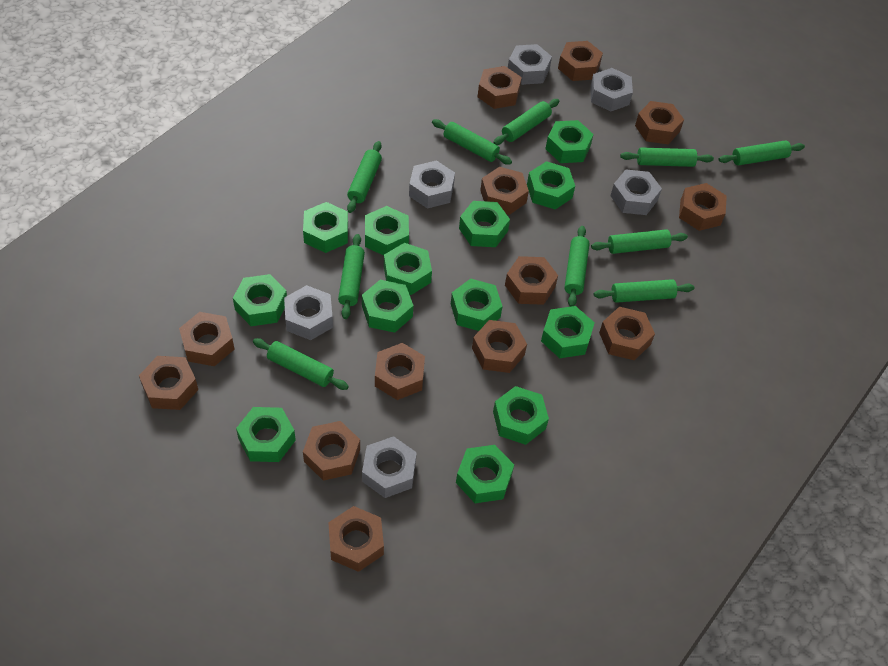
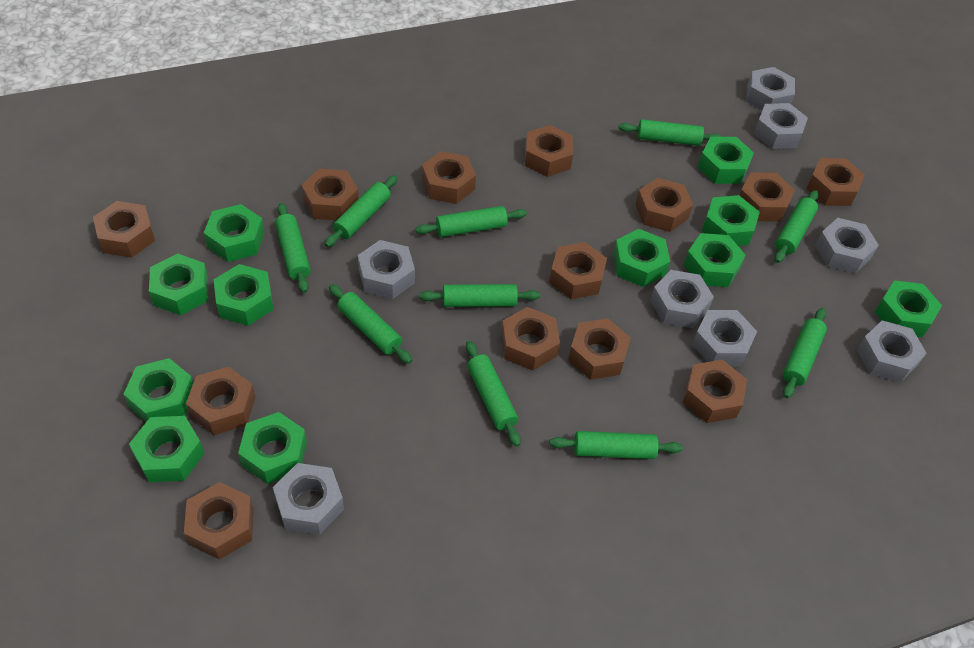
green nut: 13 -> 11
grey nut: 6 -> 8

